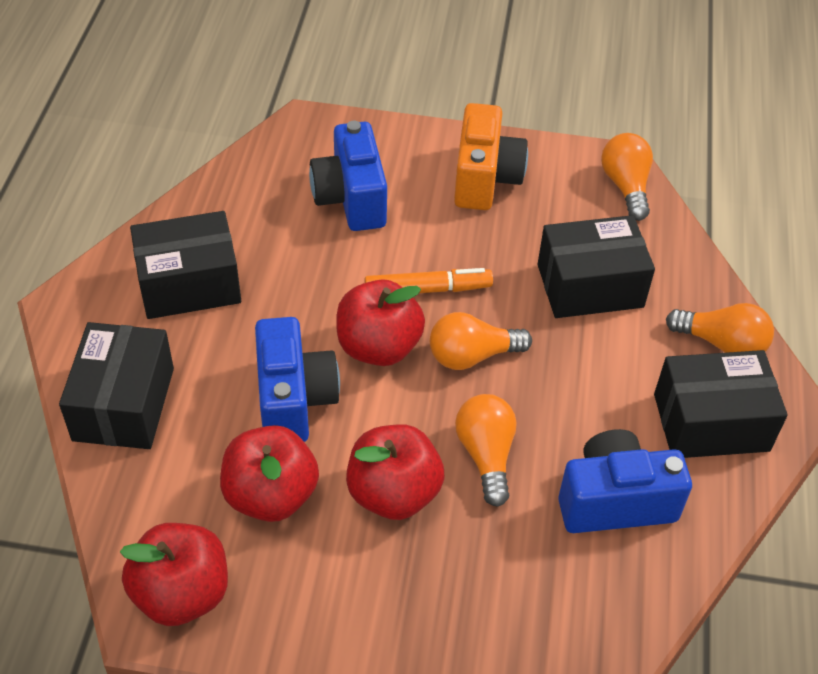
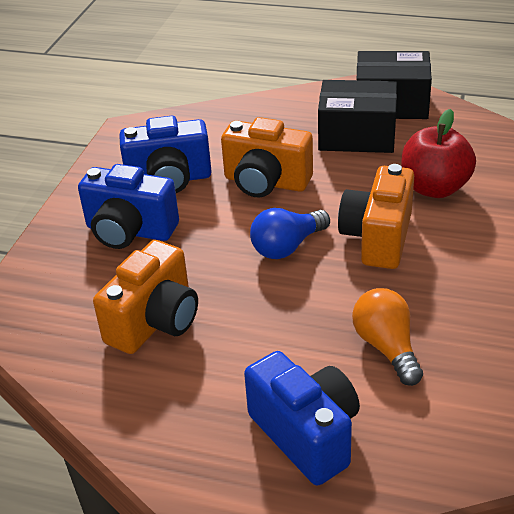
black box: 4 -> 2
blue light bulb: 0 -> 1
orange camera: 1 -> 3
orange light bulb: 4 -> 1
orange marker: 1 -> 0
red apple: 4 -> 1

